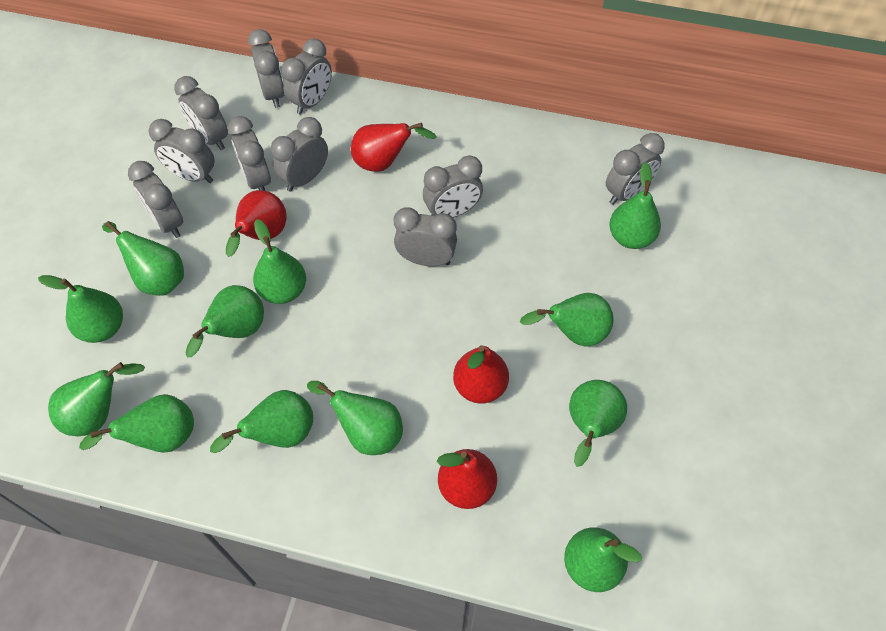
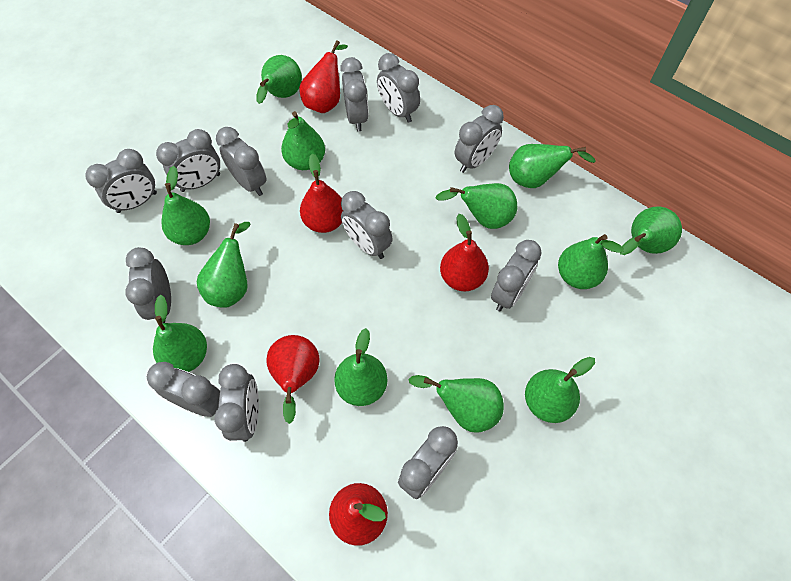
grey clock: 10 -> 12
red pear: 4 -> 5

